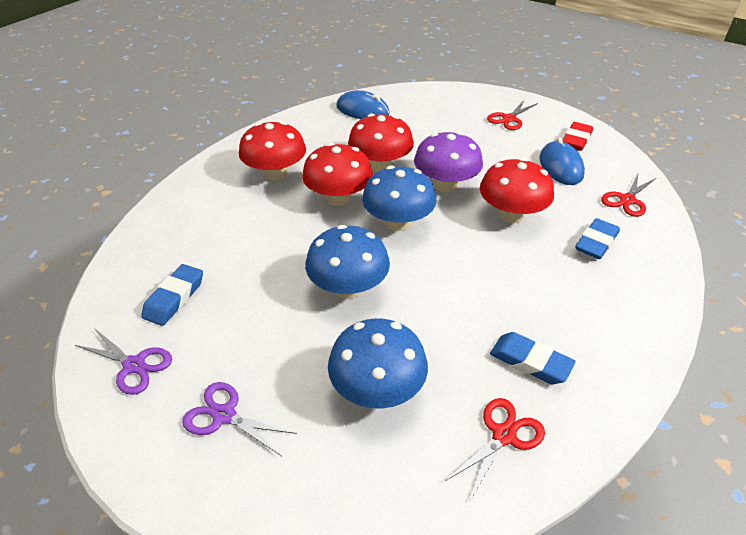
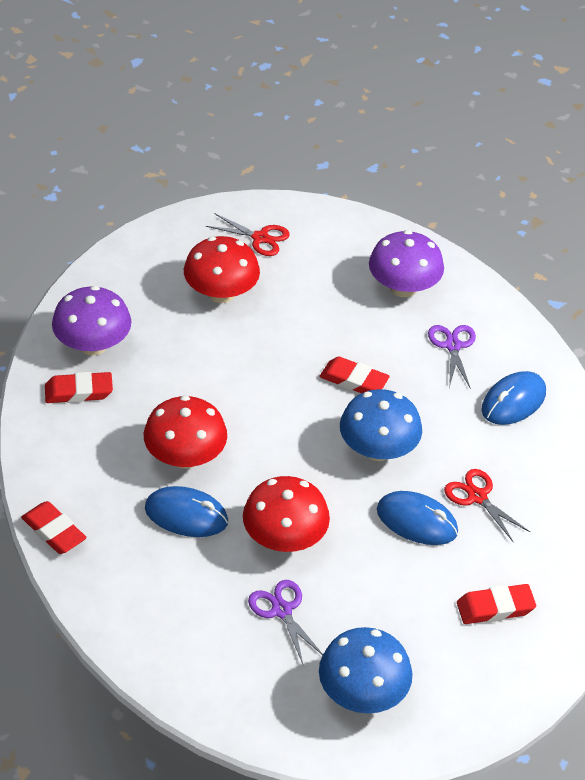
blue eraser: 3 -> 0
blue mouse: 2 -> 3
blue mushroom: 3 -> 2
purple mushroom: 1 -> 2
red eraser: 1 -> 4
red mushroom: 4 -> 3
red scissors: 3 -> 2

